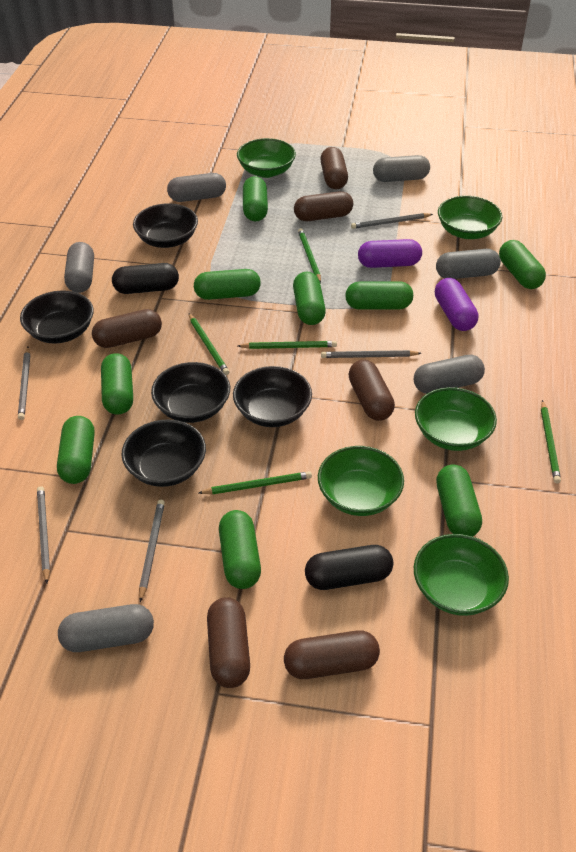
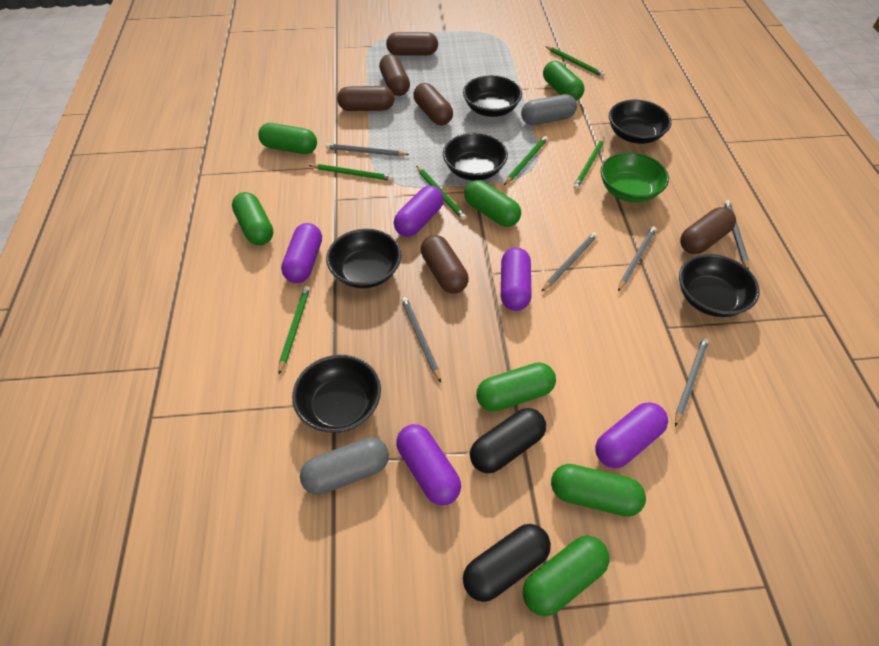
black bowl: 5 -> 6
green bowl: 5 -> 1
green capsule: 9 -> 7
green pencil: 5 -> 6
grey capsule: 6 -> 2
grey pencil: 5 -> 6
purple capsule: 2 -> 5

